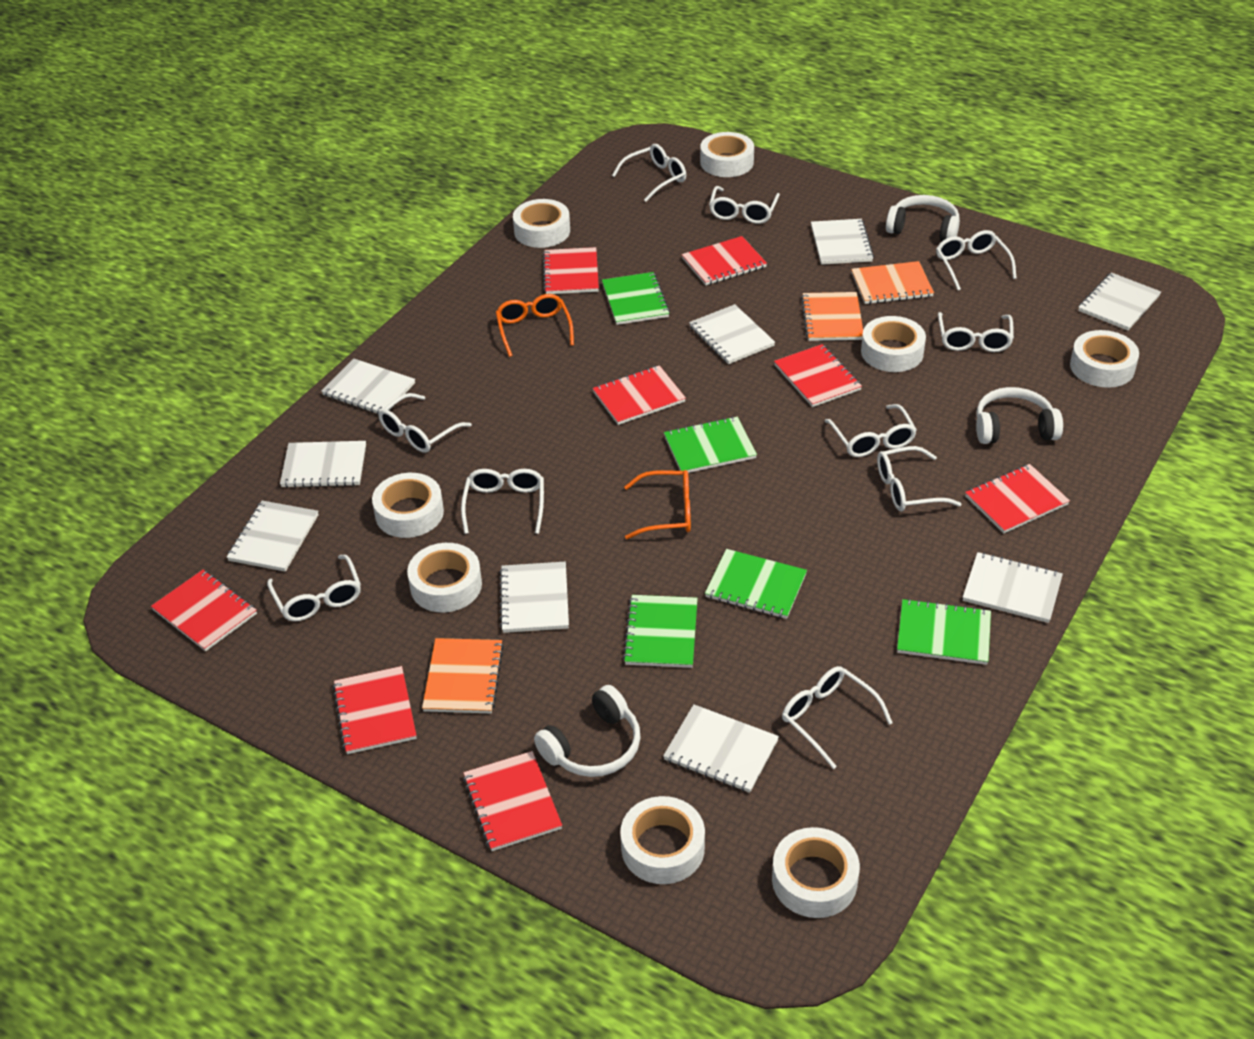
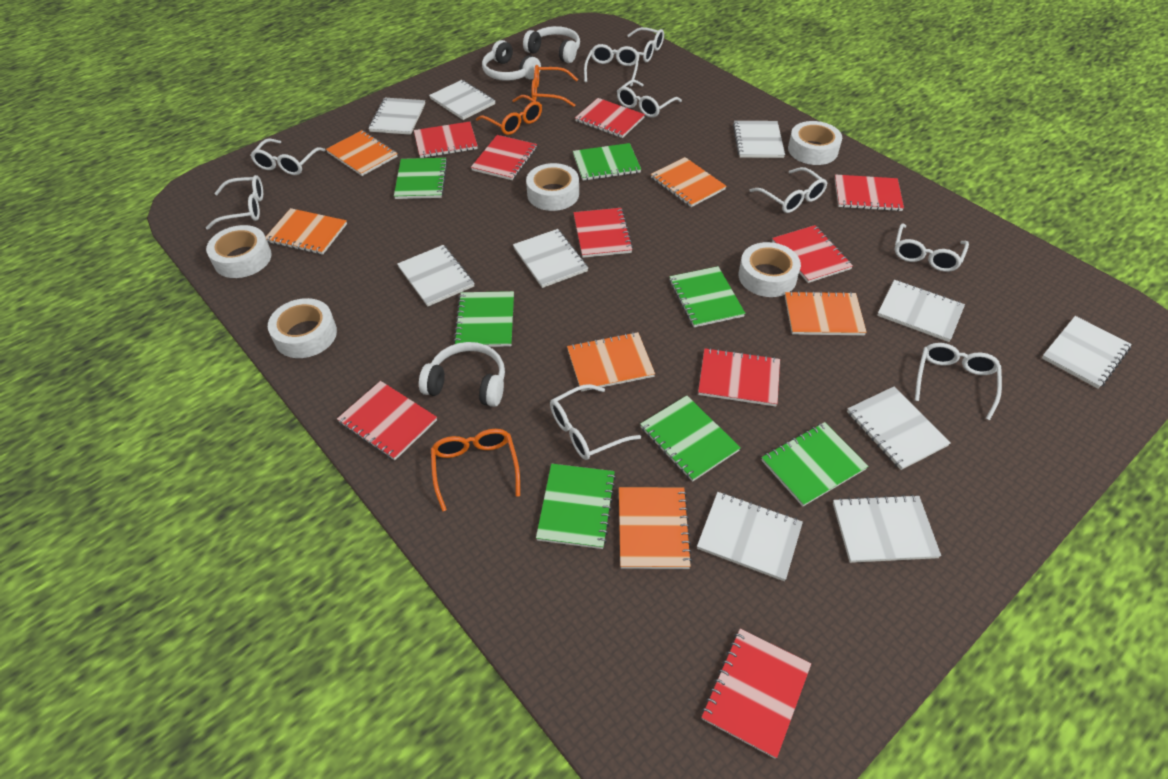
green notebook: 5 -> 7
orange glasses: 2 -> 3
orange notebook: 3 -> 6
red notebook: 8 -> 9
white glasses: 10 -> 9
white notebook: 9 -> 10
white tape: 8 -> 5

